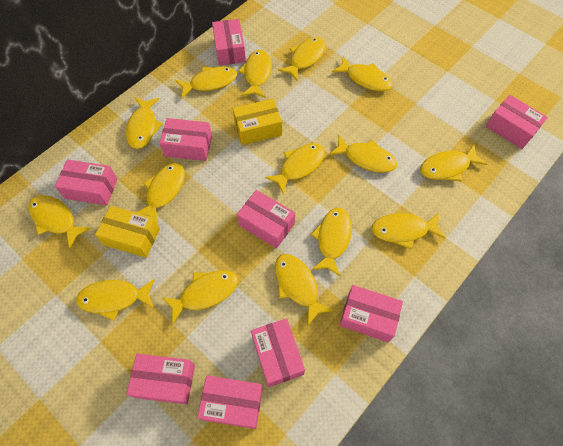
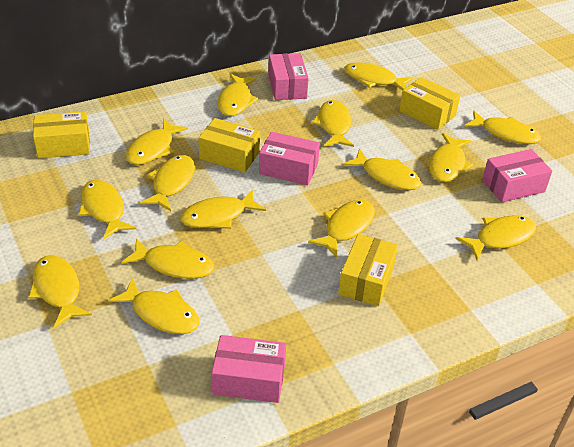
pink box: 9 -> 4
yellow box: 2 -> 4

